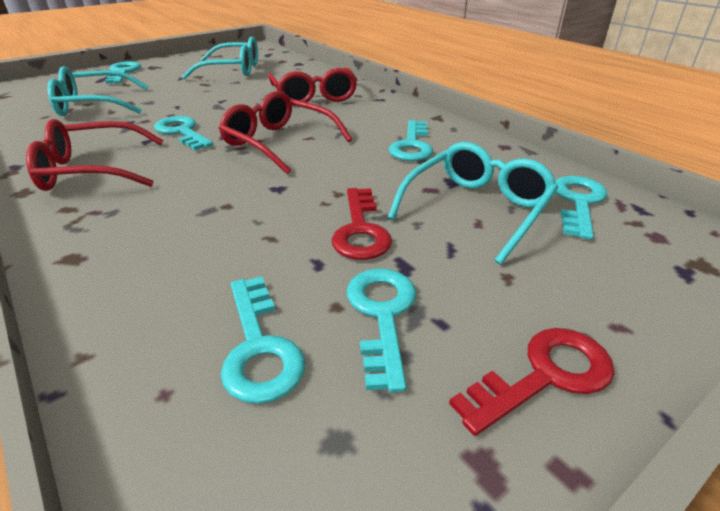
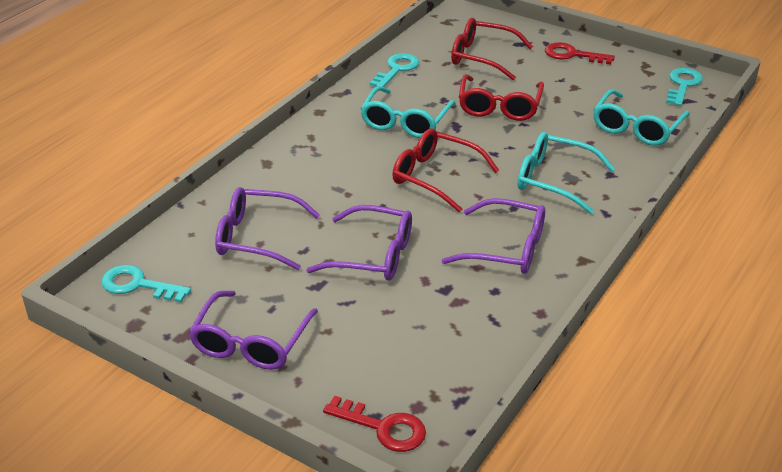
purple glasses: 0 -> 4
turquoise key: 6 -> 3

